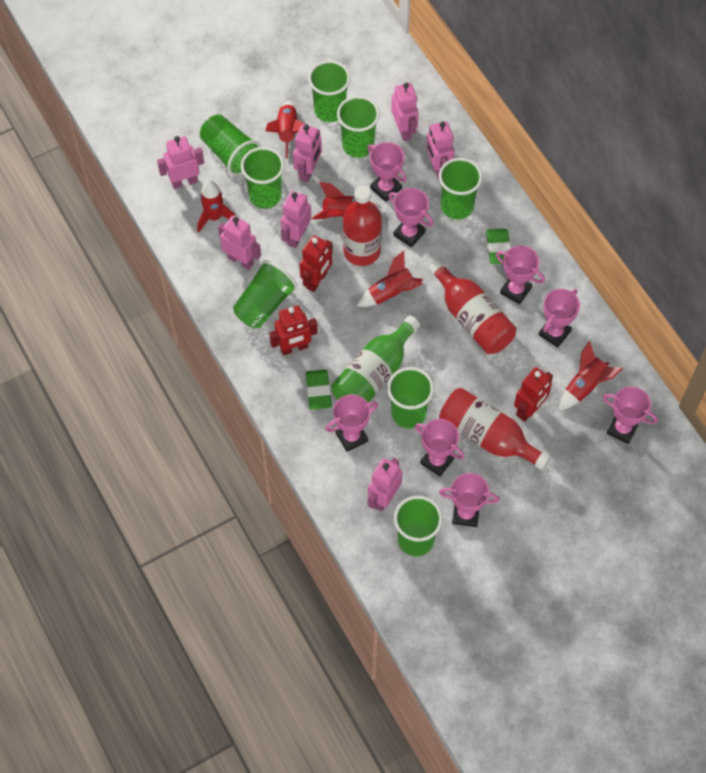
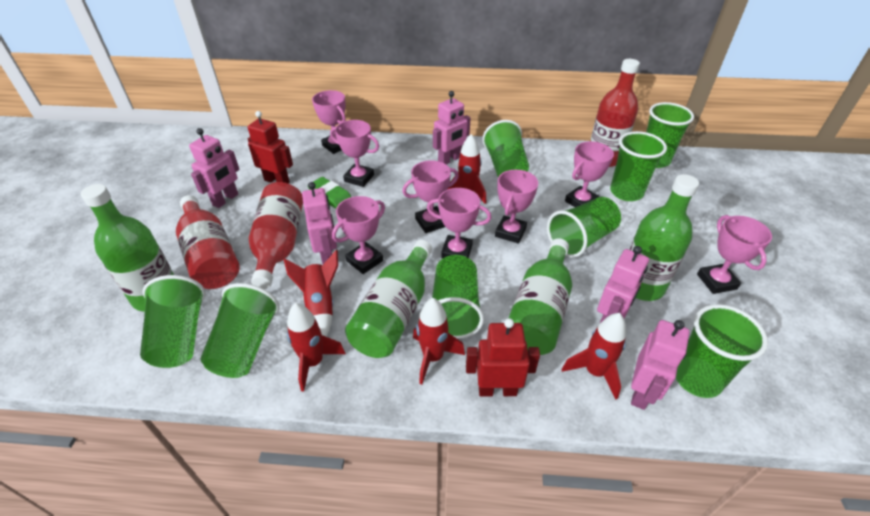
green bottle: 1 -> 4
green eraser: 2 -> 1
pink robot: 7 -> 5
red robot: 3 -> 2

